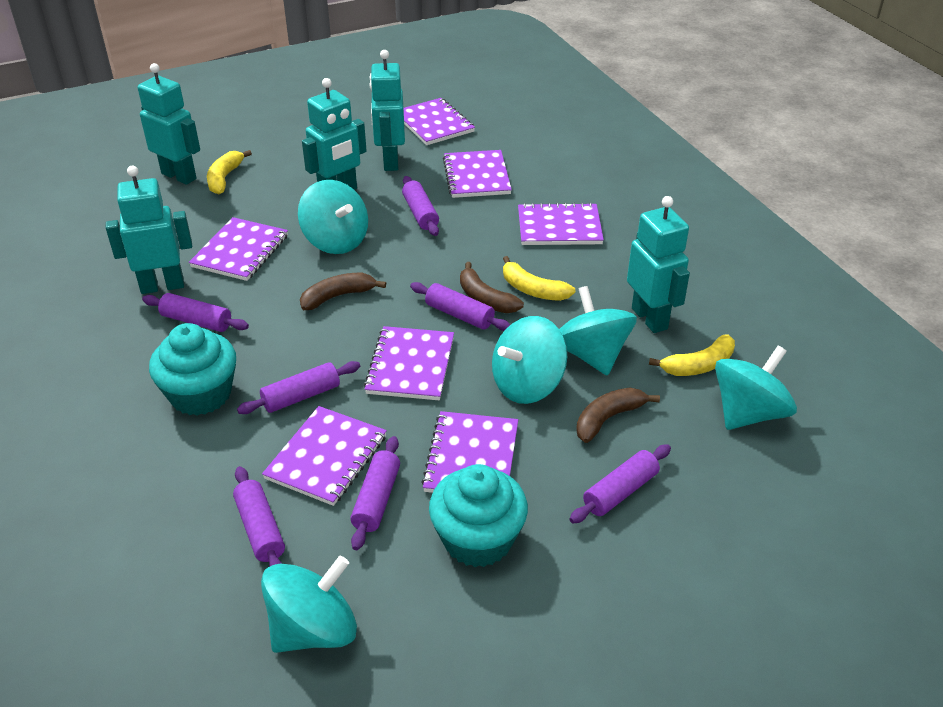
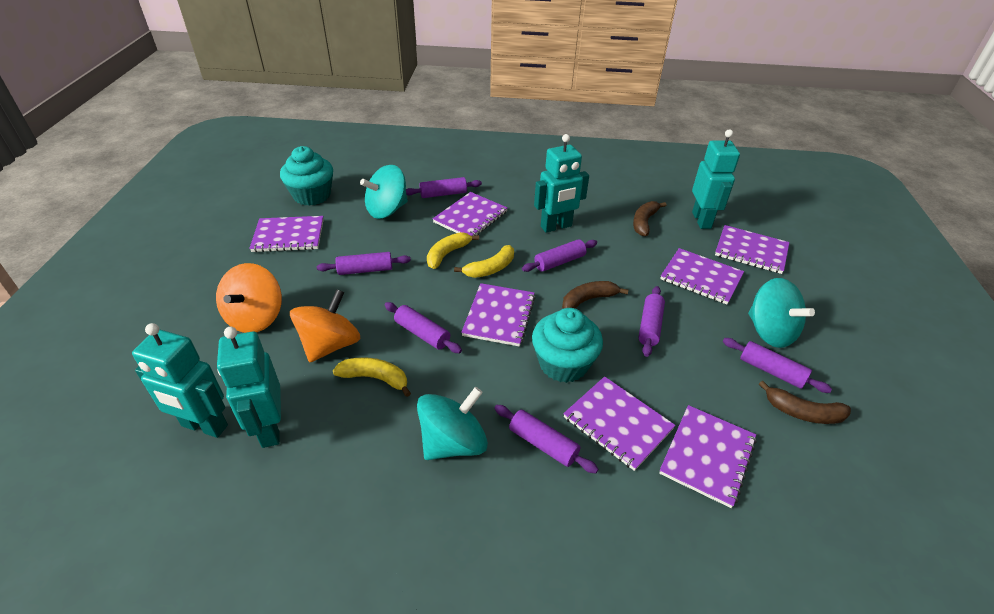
orange spinning top: 0 -> 2
turquoise robot: 5 -> 4
turquoise spinning top: 5 -> 3

